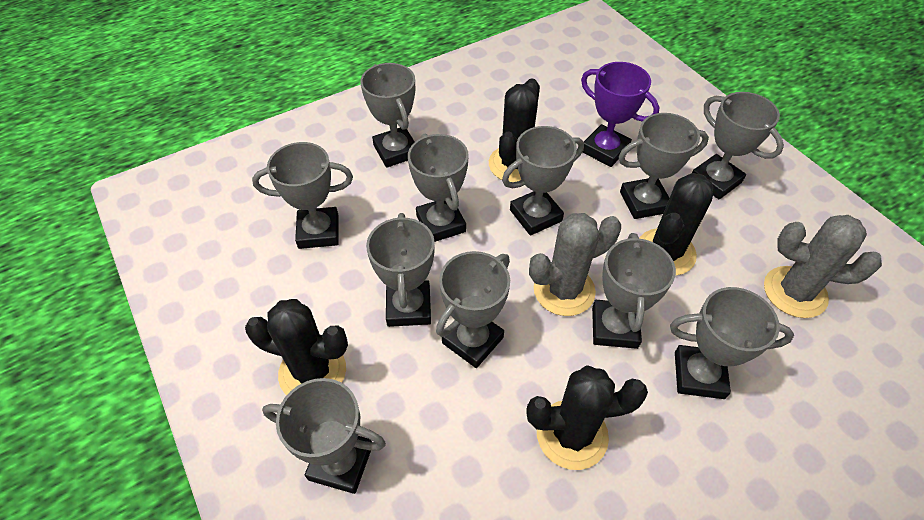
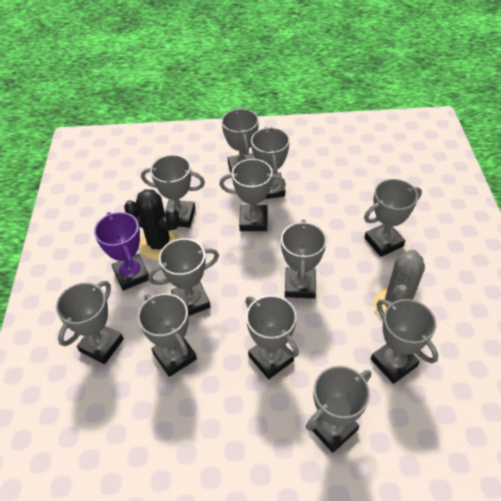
black cactus: 4 -> 1
grey cactus: 2 -> 1
grey trophy: 11 -> 12

